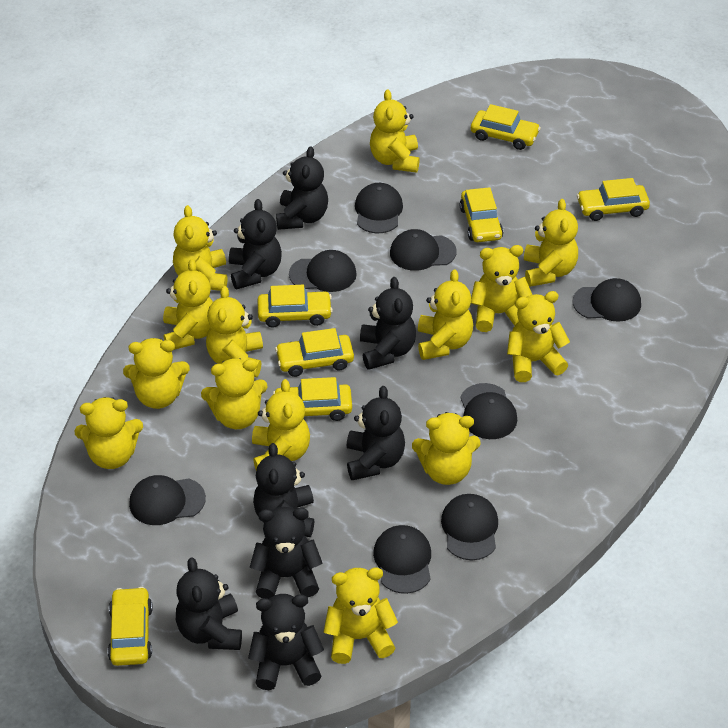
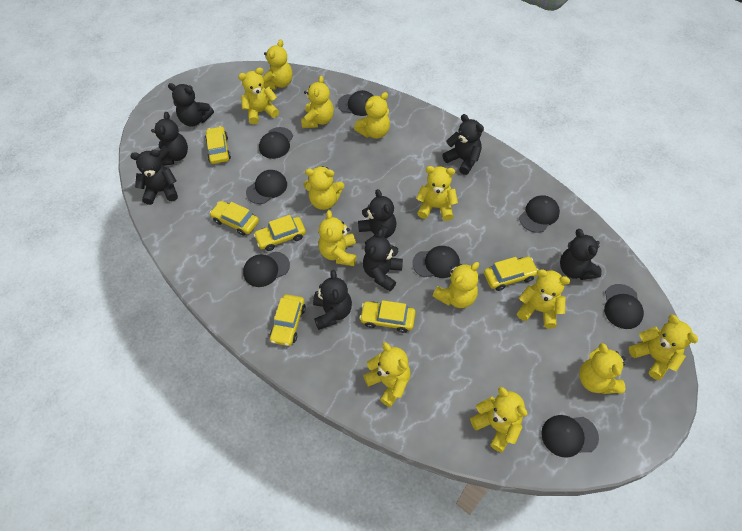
yellow car: 7 -> 6
yellow teddy bear: 14 -> 13

